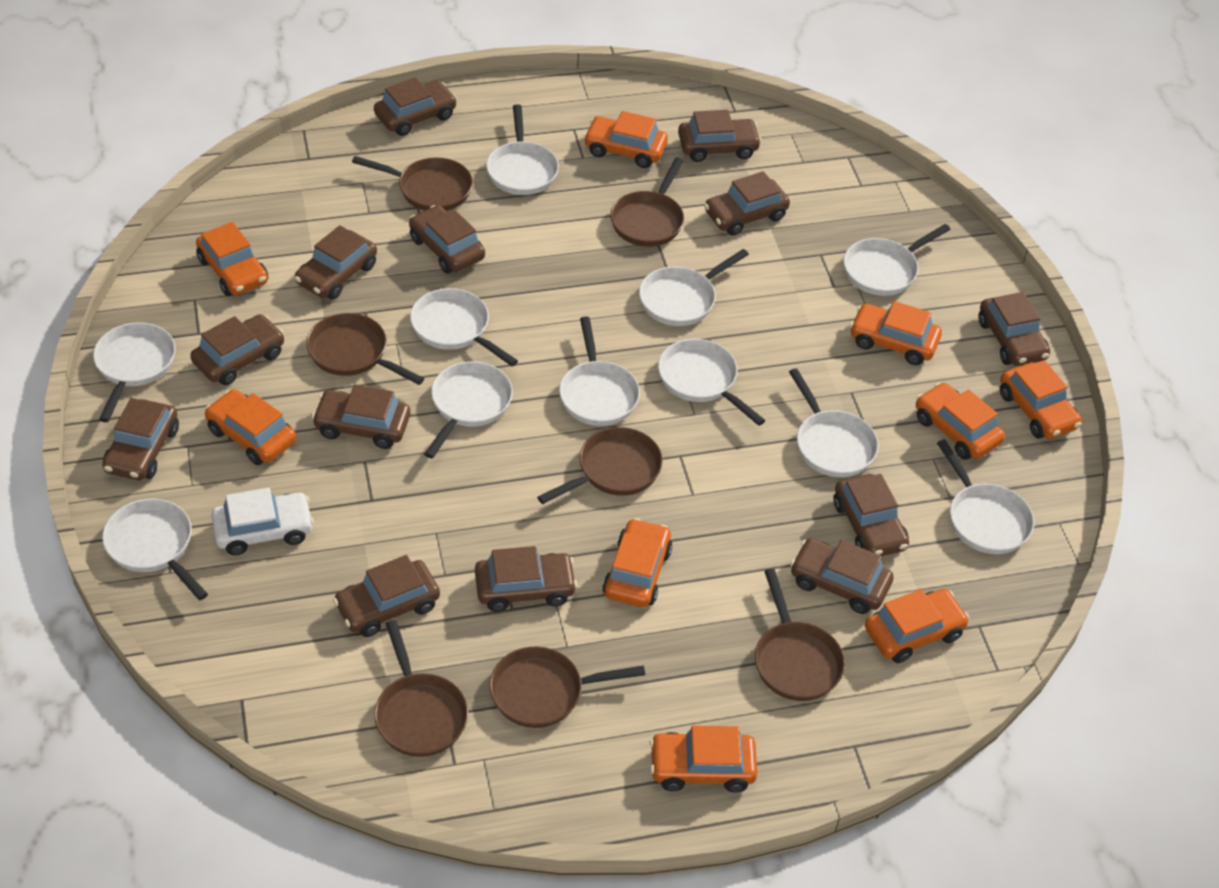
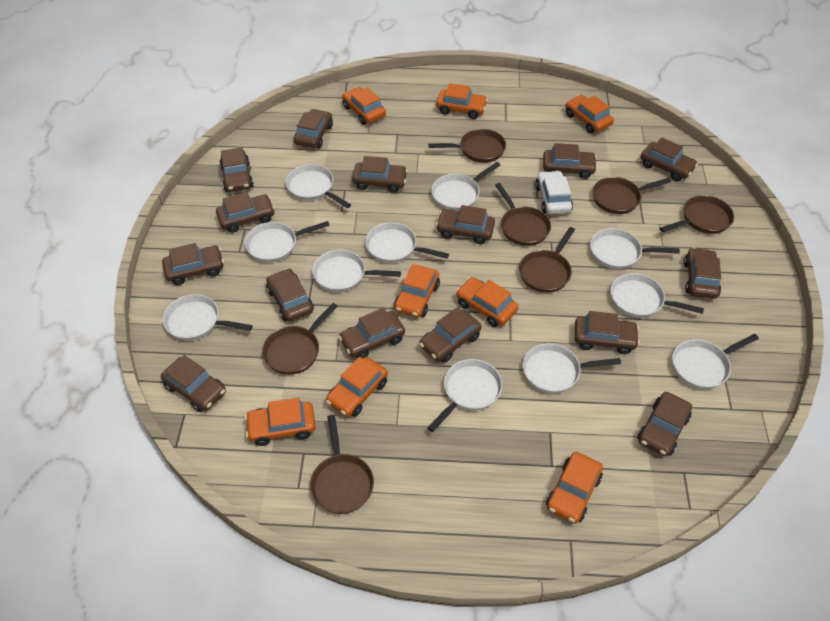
brown car: 13 -> 15
orange car: 9 -> 8

